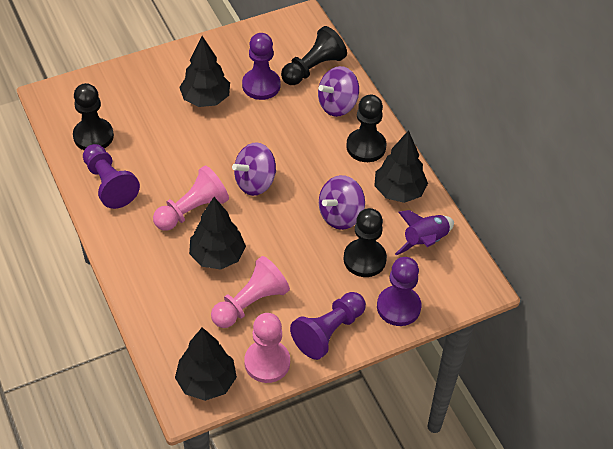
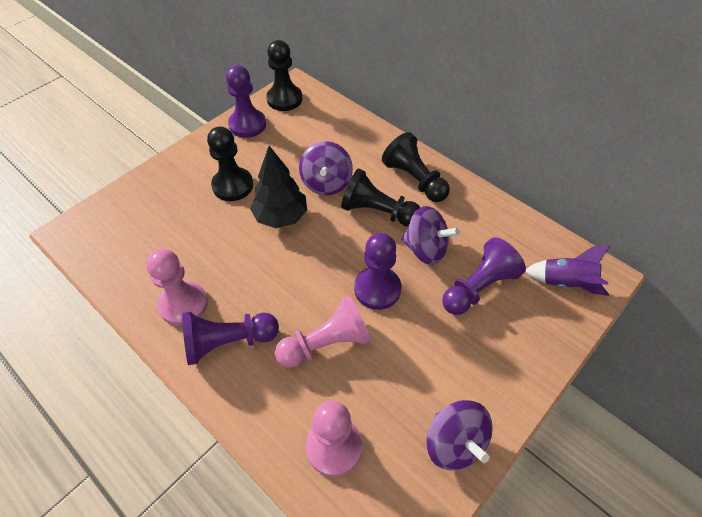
black tree: 4 -> 1

